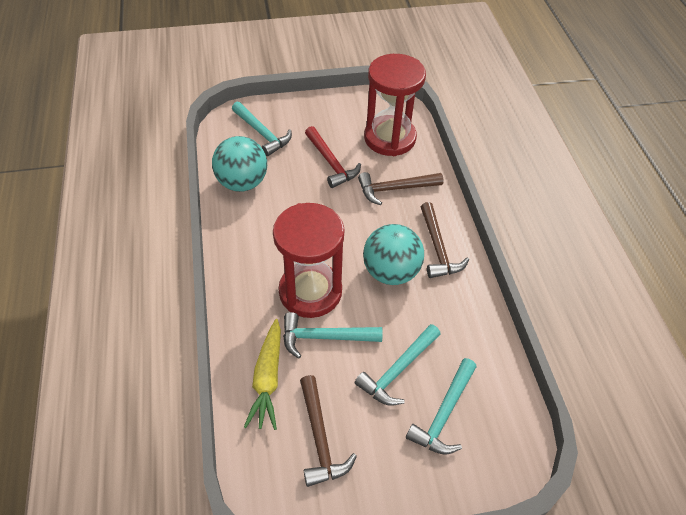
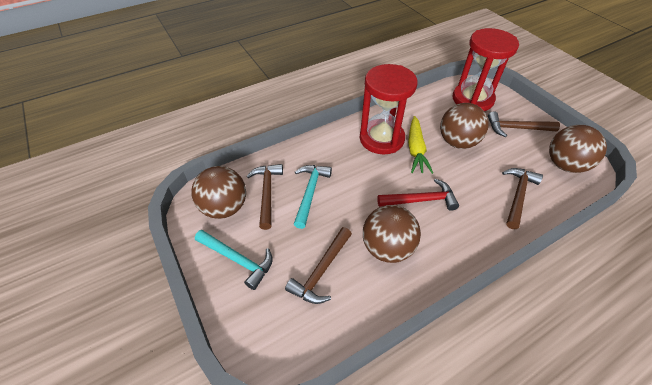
brown ball: 0 -> 4
brown hammer: 3 -> 4
turquoise ball: 2 -> 0
turquoise hammer: 4 -> 2

